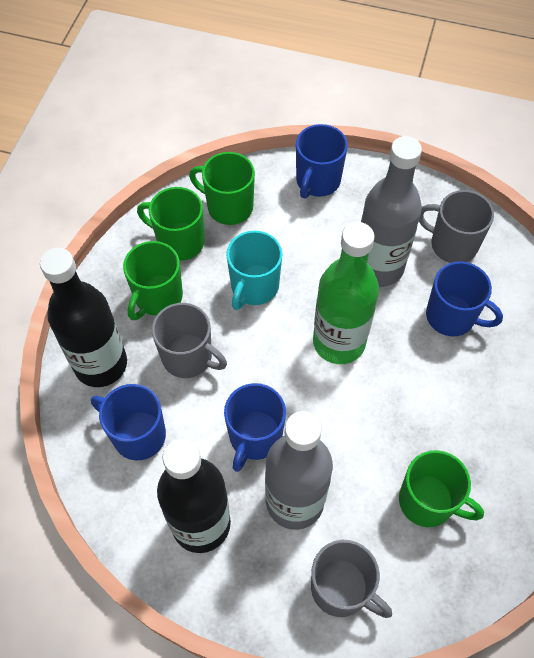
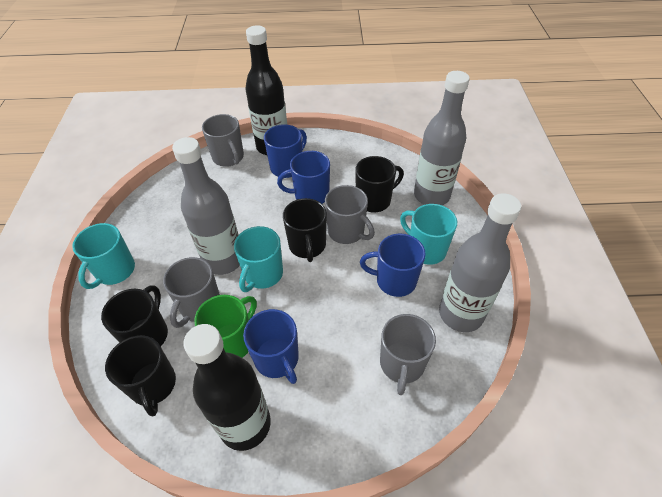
black mug: 0 -> 4
green bottle: 1 -> 0
green mug: 4 -> 1
grey bottle: 2 -> 3
grey mug: 3 -> 4
turquoise mug: 1 -> 3

